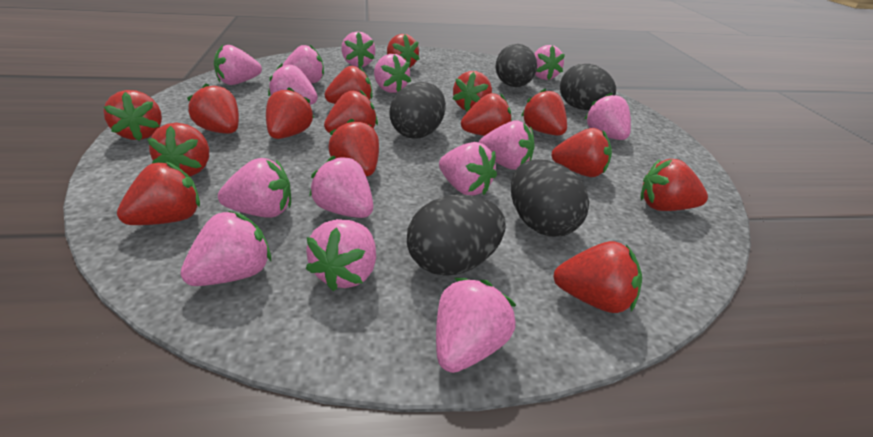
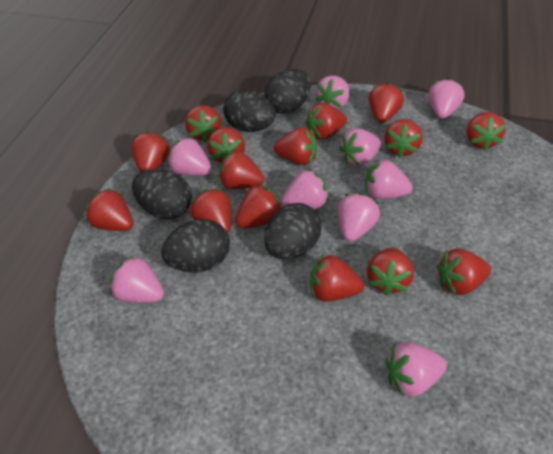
pink strawberry: 14 -> 9

